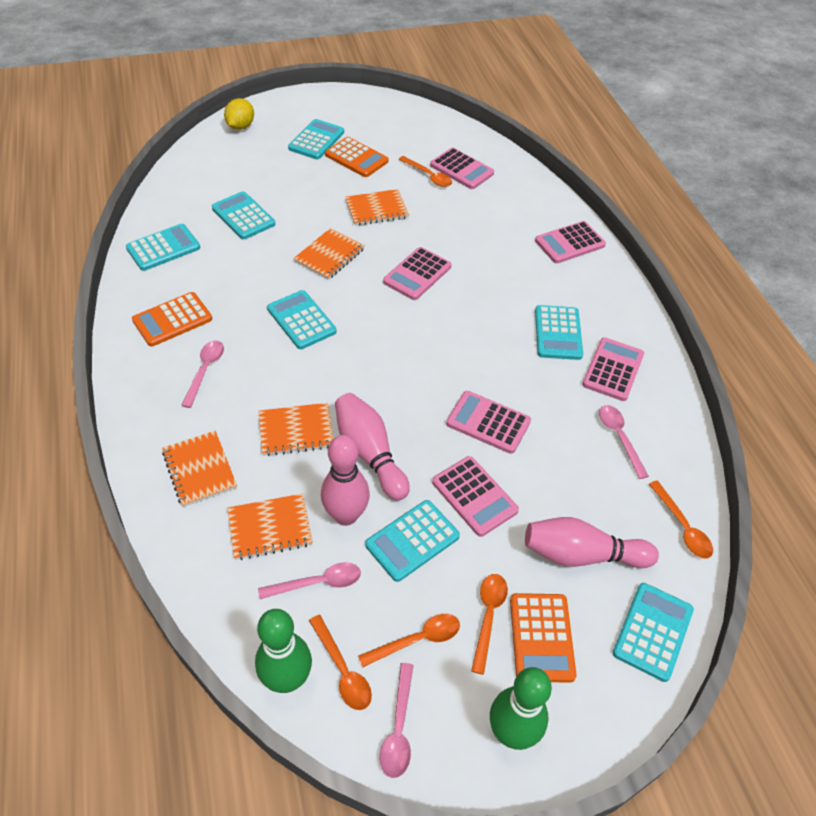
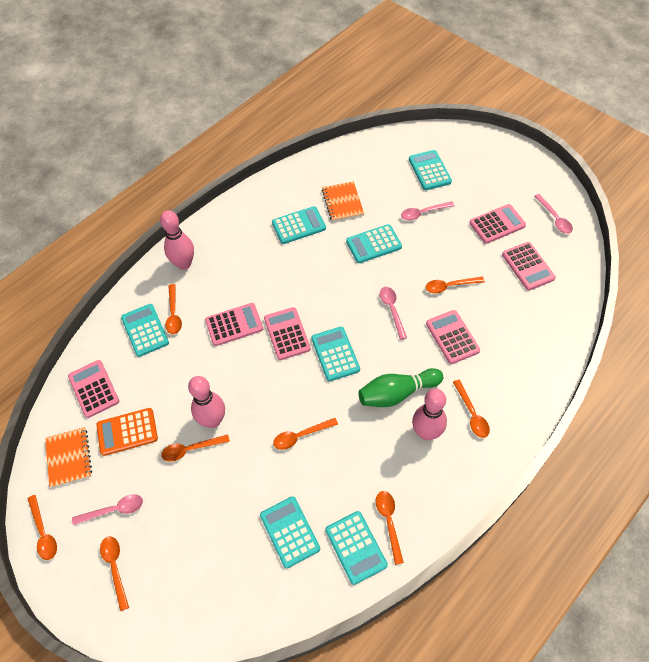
green bowling pin: 2 -> 1
orange calculator: 3 -> 1
orange notebook: 5 -> 2
orange spoon: 5 -> 8
yellow lemon: 1 -> 0

